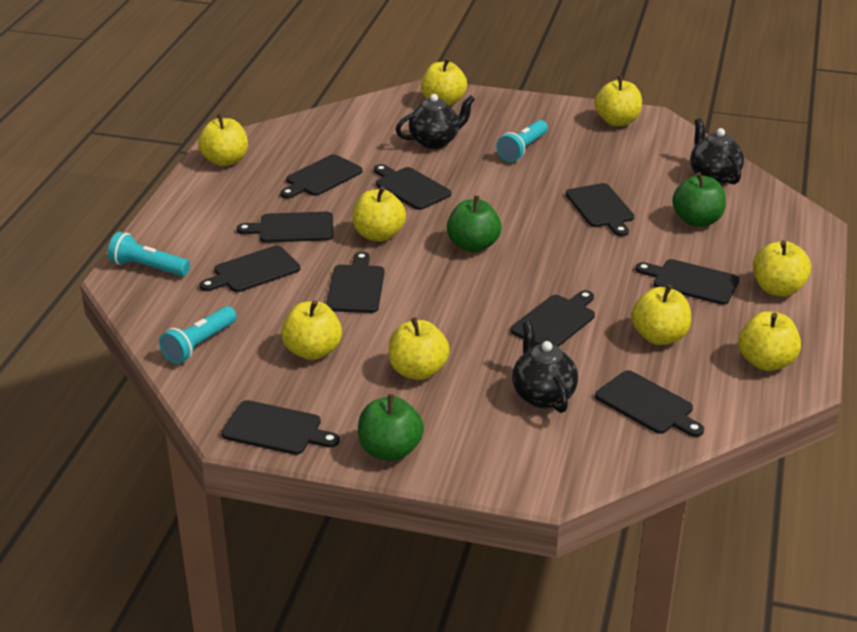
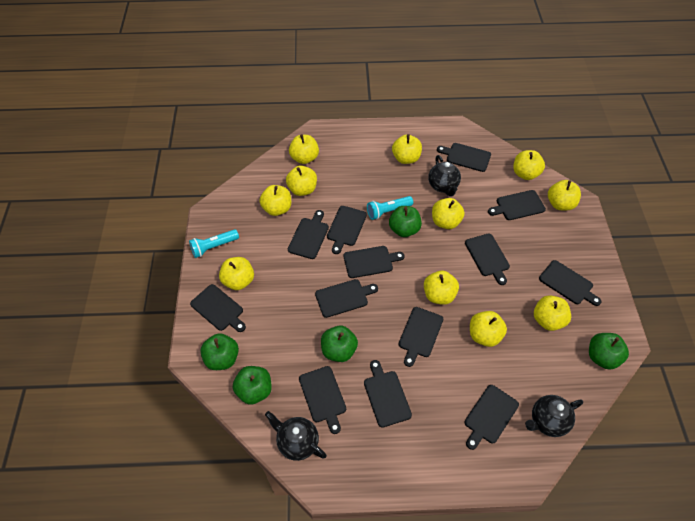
black cutting board: 10 -> 13
green apple: 3 -> 5
turquoise flashlight: 3 -> 2
yellow apple: 9 -> 11

